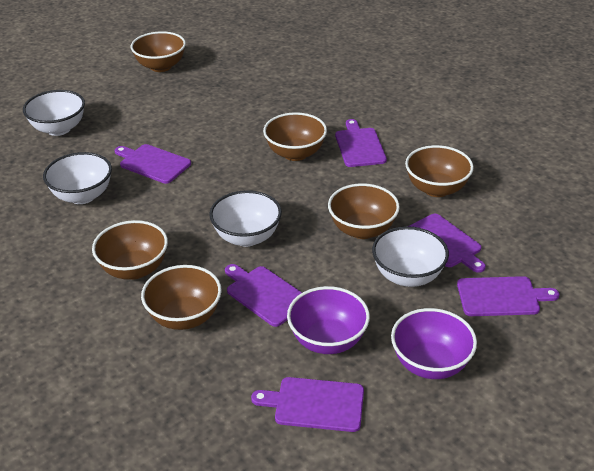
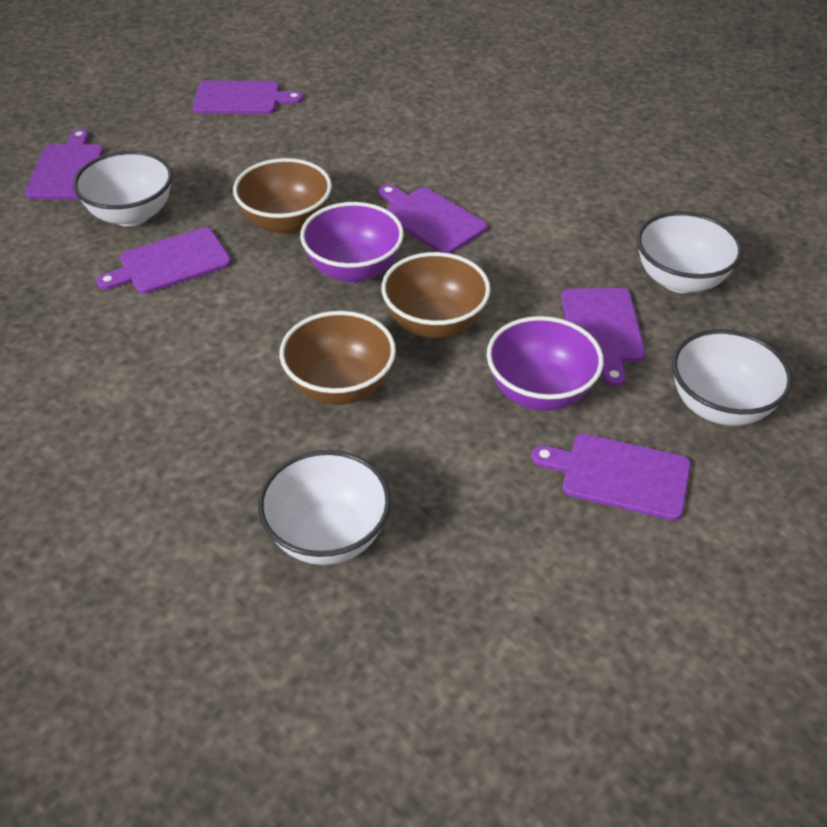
brown bowl: 6 -> 3

